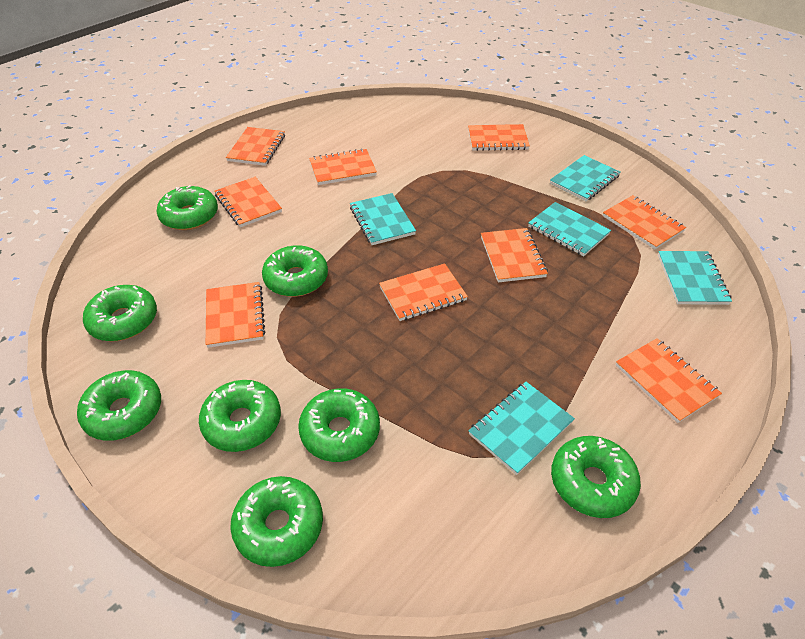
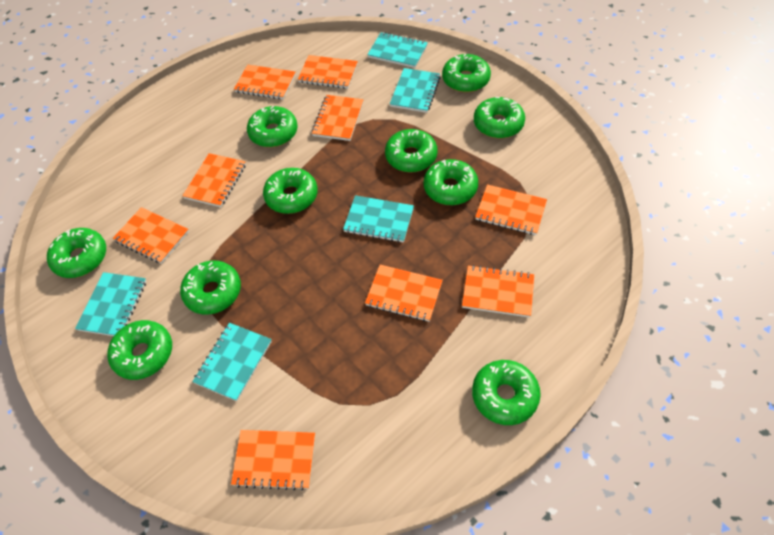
green donut: 8 -> 10

